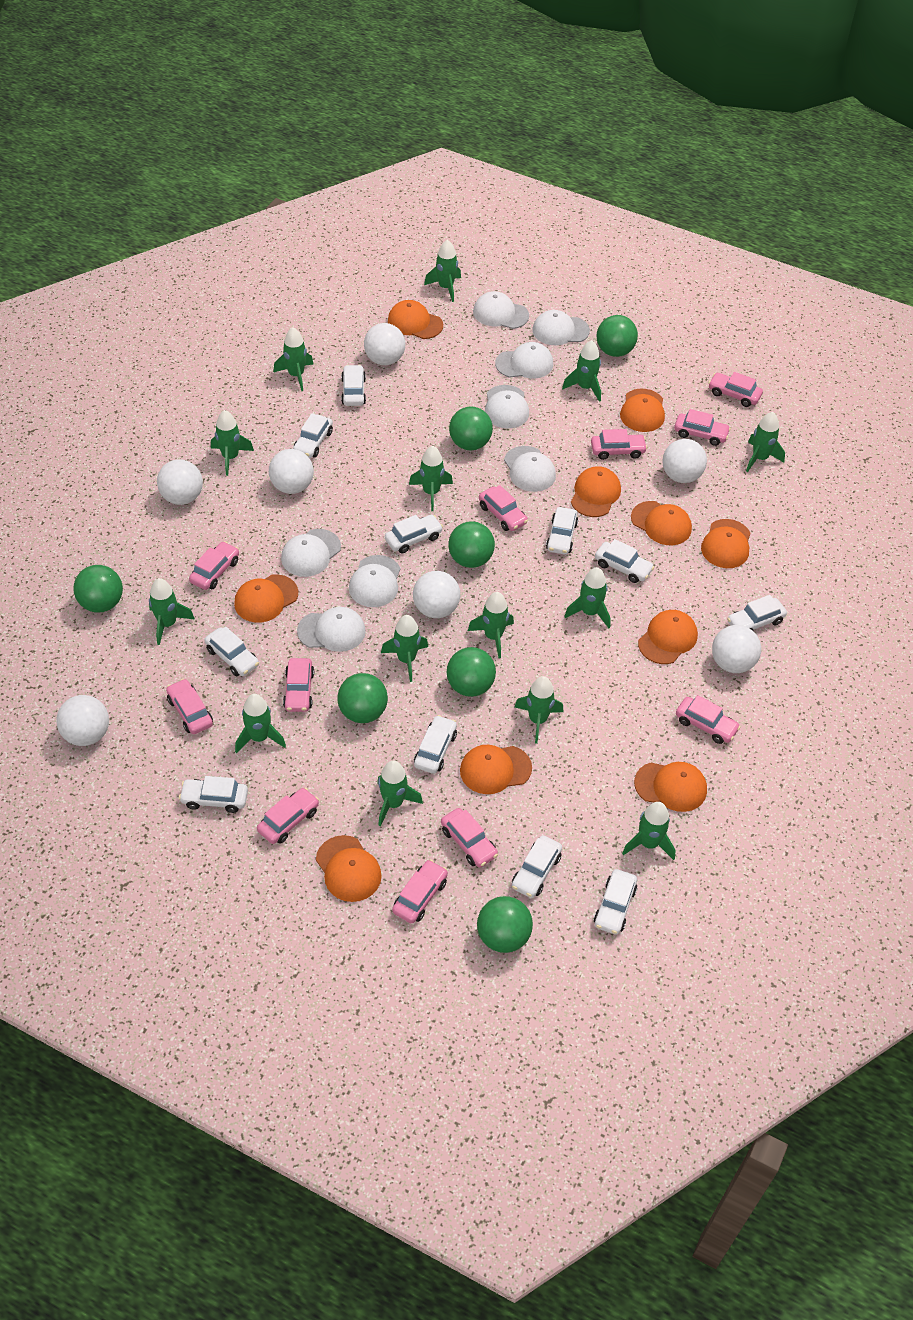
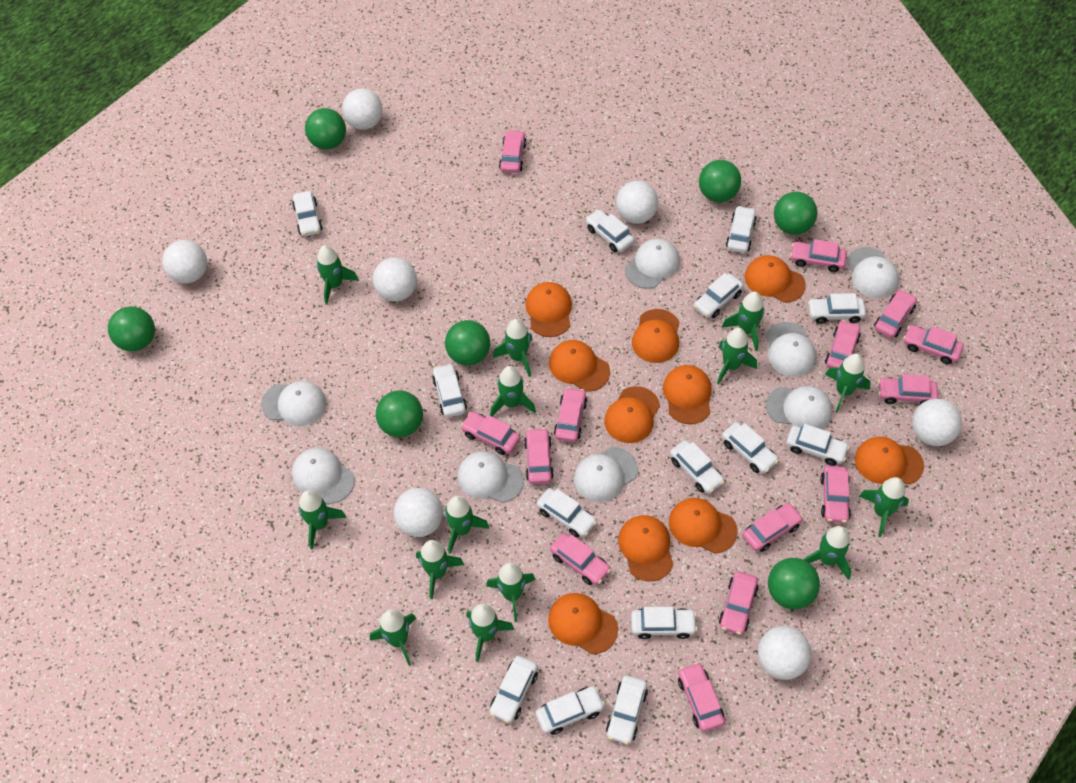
pink car: 11 -> 14
white car: 11 -> 14

